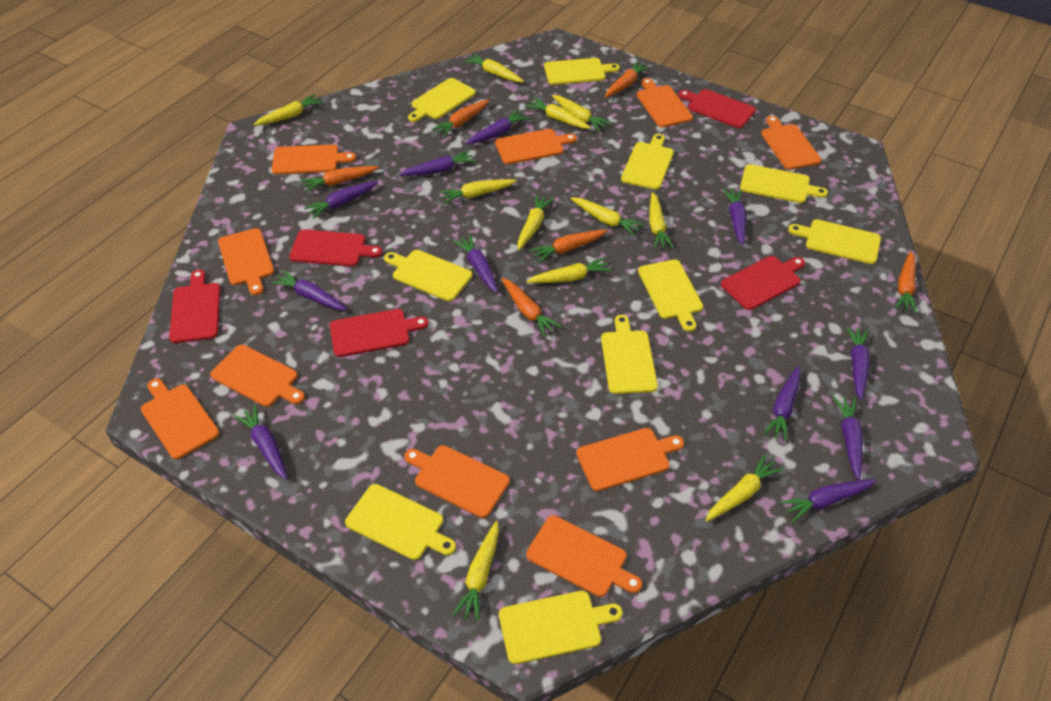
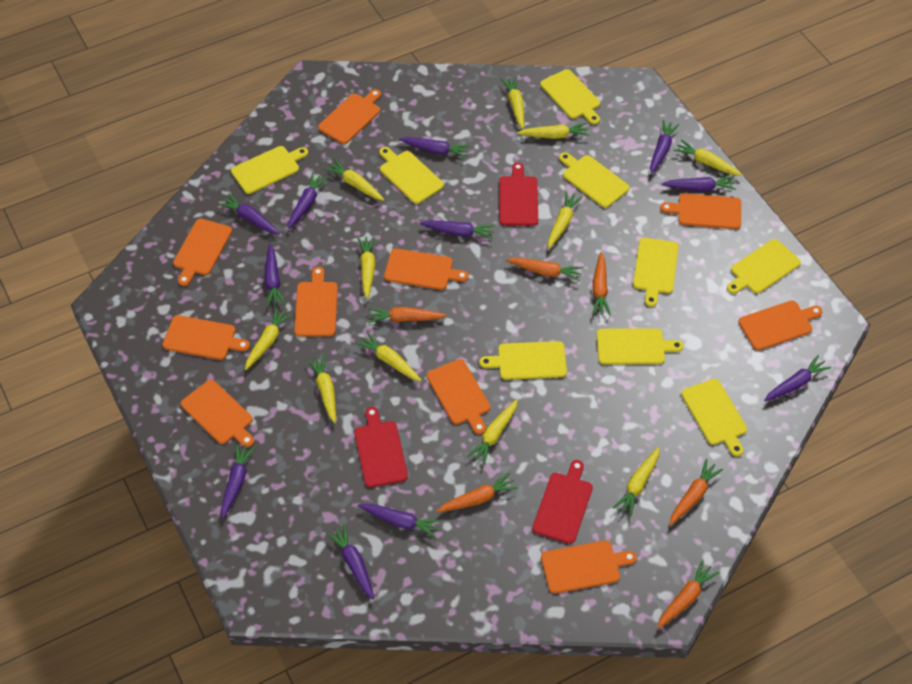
red cutting board: 5 -> 3
yellow cutting board: 10 -> 9

